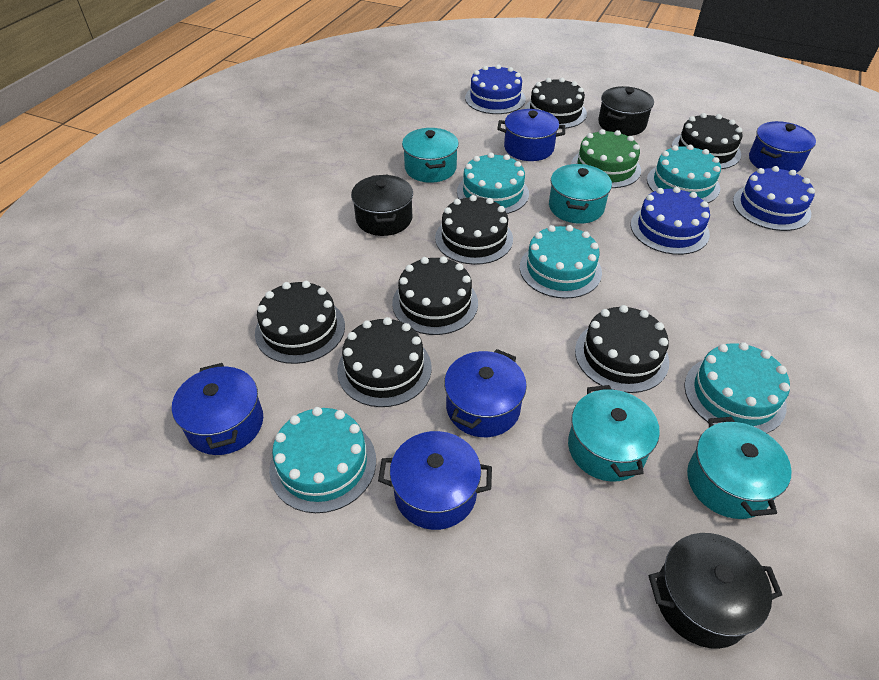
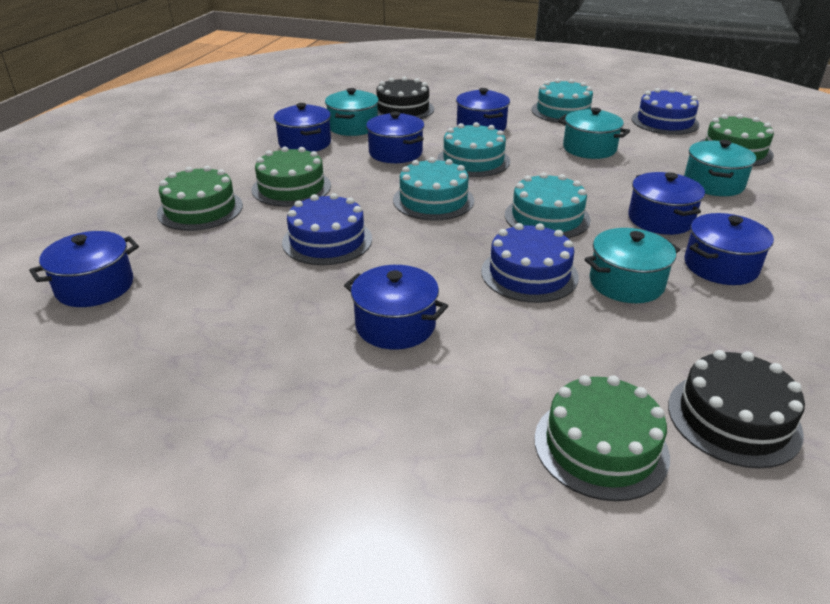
black cake: 7 -> 2
black pot: 3 -> 0
blue pot: 5 -> 7
green cake: 1 -> 4
turquoise cake: 5 -> 4

